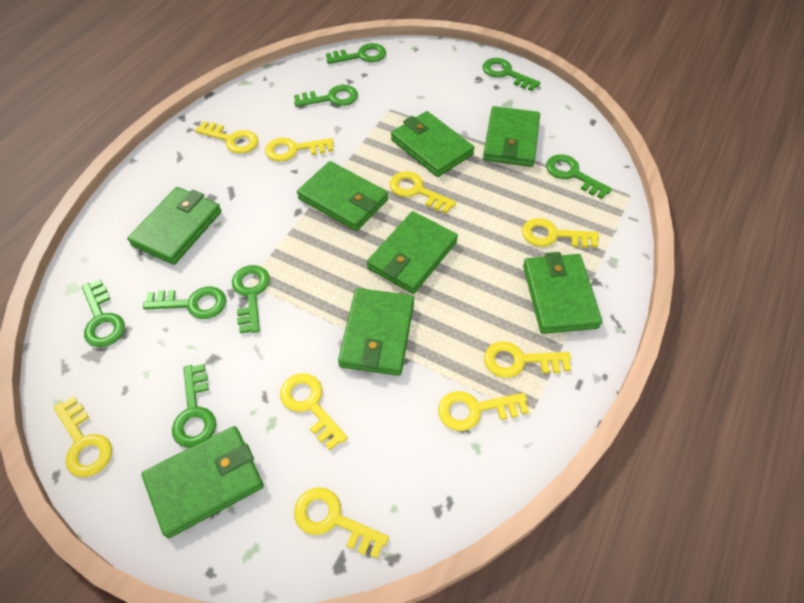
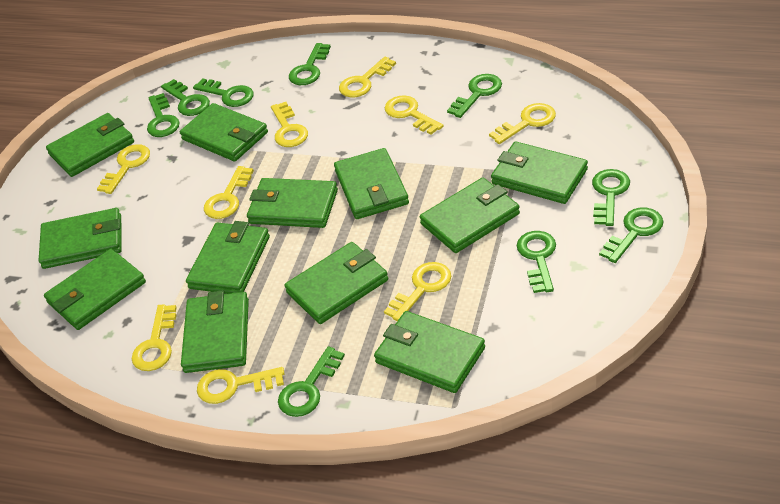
green key: 8 -> 9
green wallet: 8 -> 12

